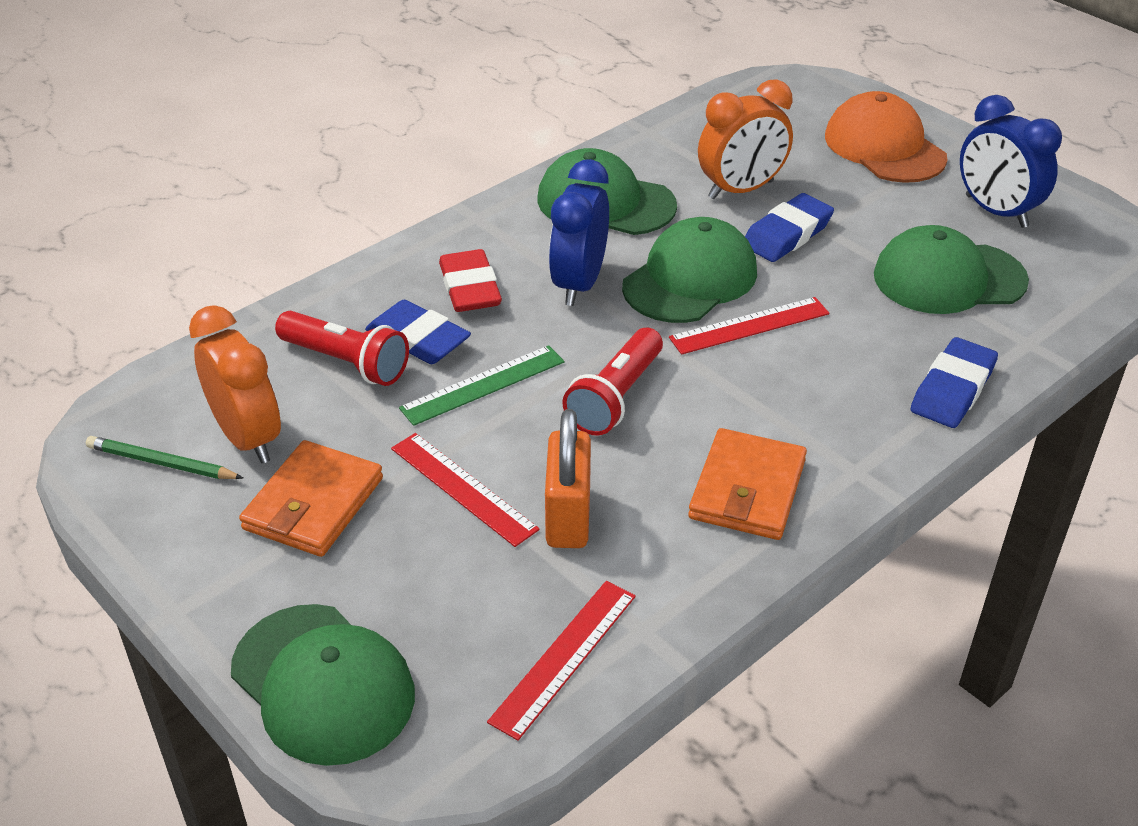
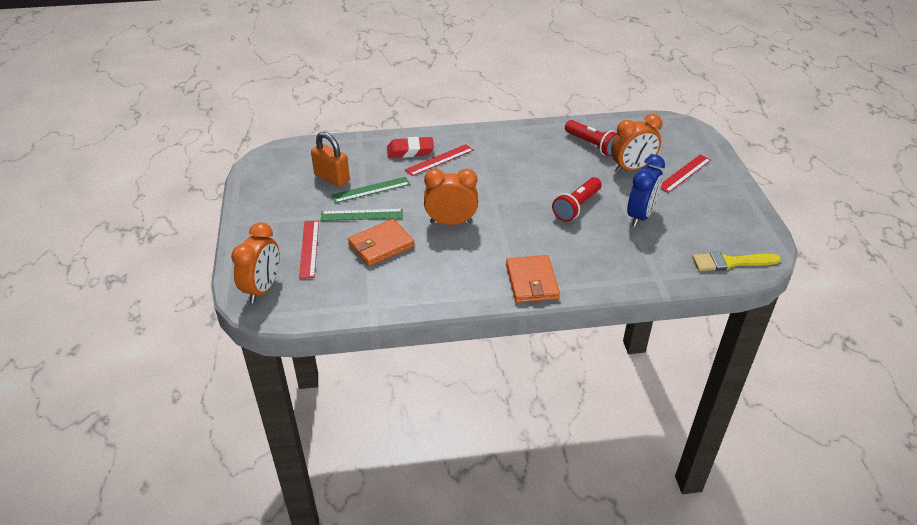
blue clock: 2 -> 1
blue eraser: 3 -> 0
green cap: 4 -> 0
green pencil: 1 -> 0
green ruler: 1 -> 2
orange cap: 1 -> 0
orange clock: 2 -> 3
yellow brush: 0 -> 1

